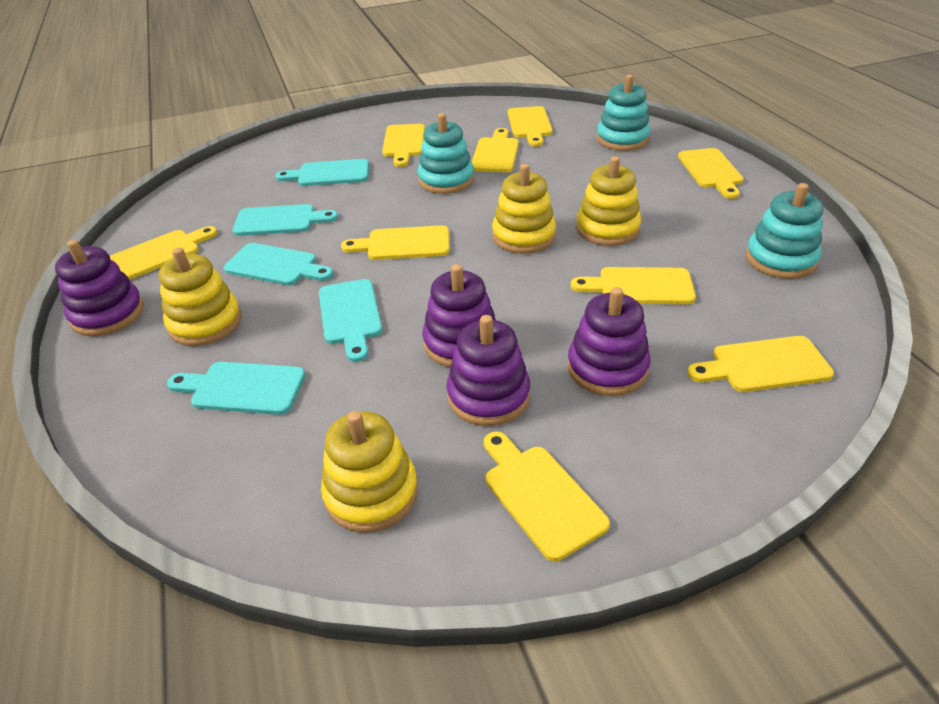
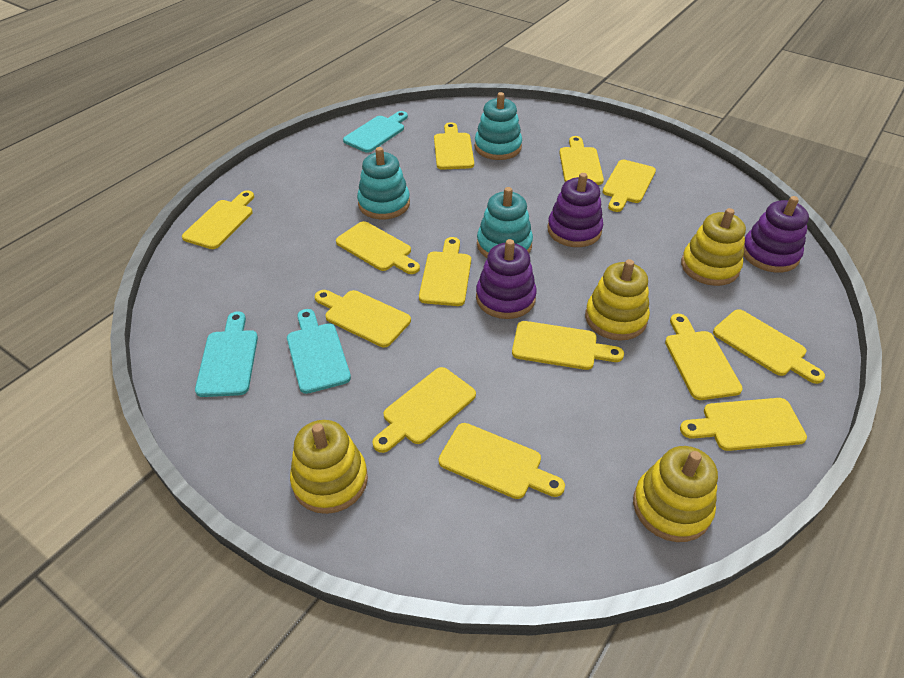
purple stacking toy: 4 -> 3
turquoise cutting board: 5 -> 3
yellow cutting board: 9 -> 13

